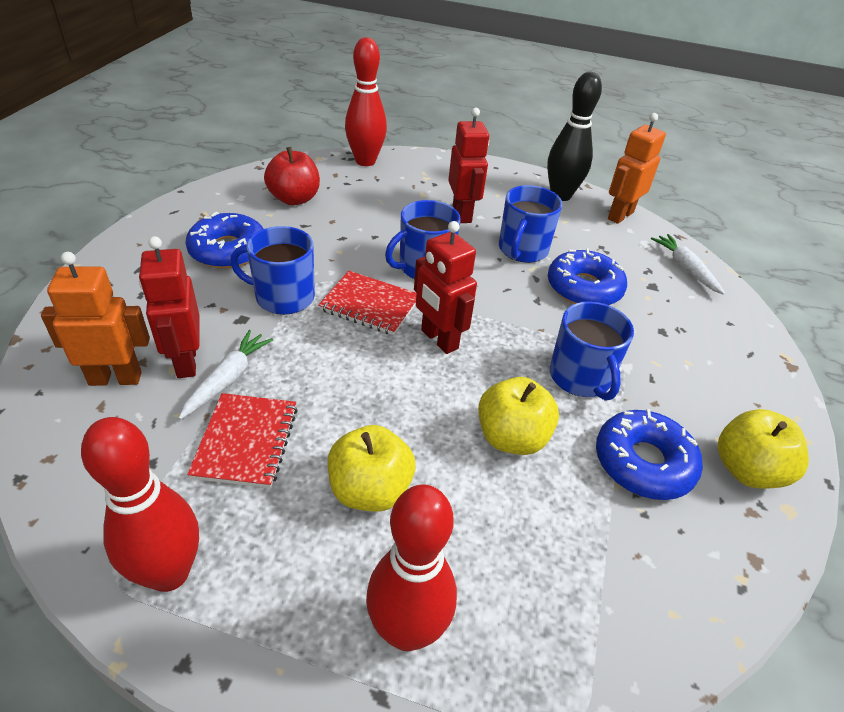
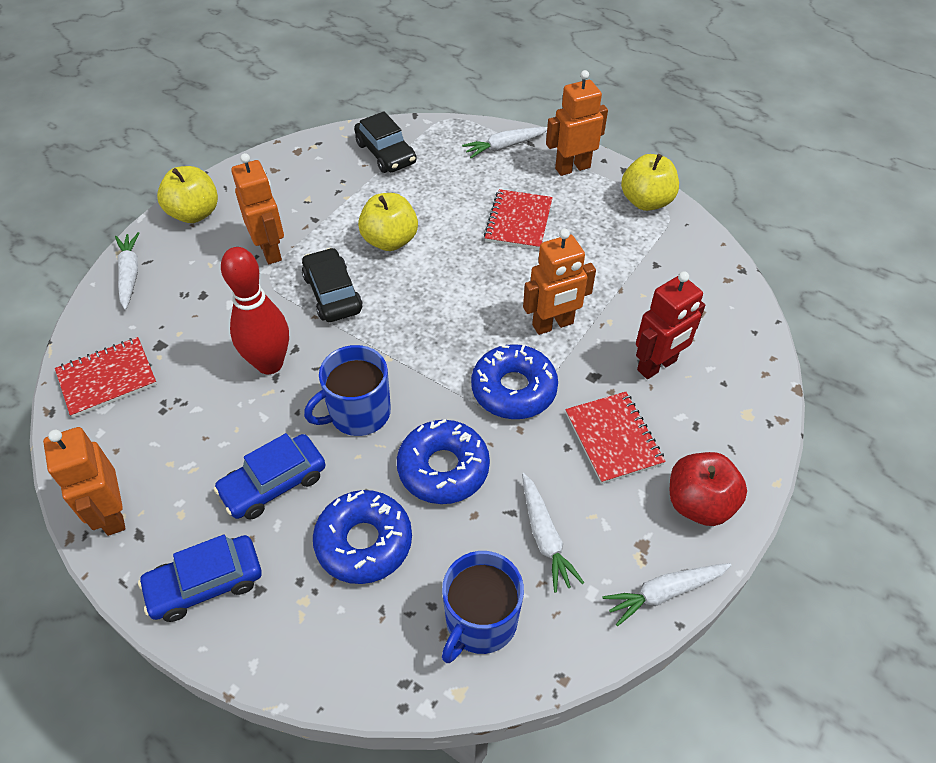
black bowling pin: 1 -> 0
black car: 0 -> 2
blue car: 0 -> 2
blue mug: 4 -> 2
orange robot: 2 -> 4
red bowling pin: 3 -> 1
red notebook: 2 -> 3
red robot: 3 -> 1
white carrot: 2 -> 4

